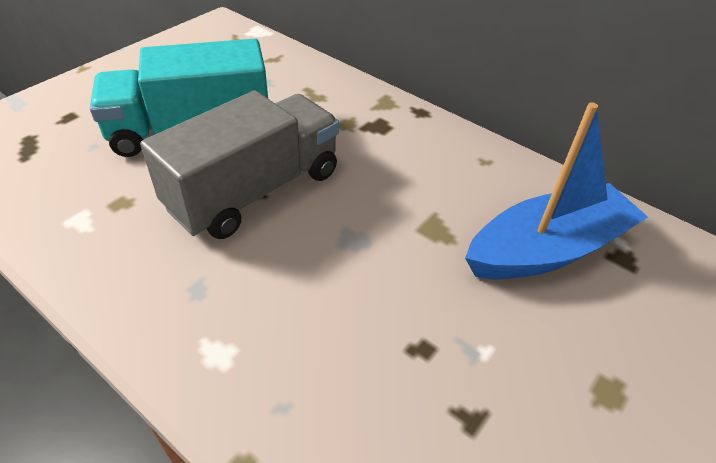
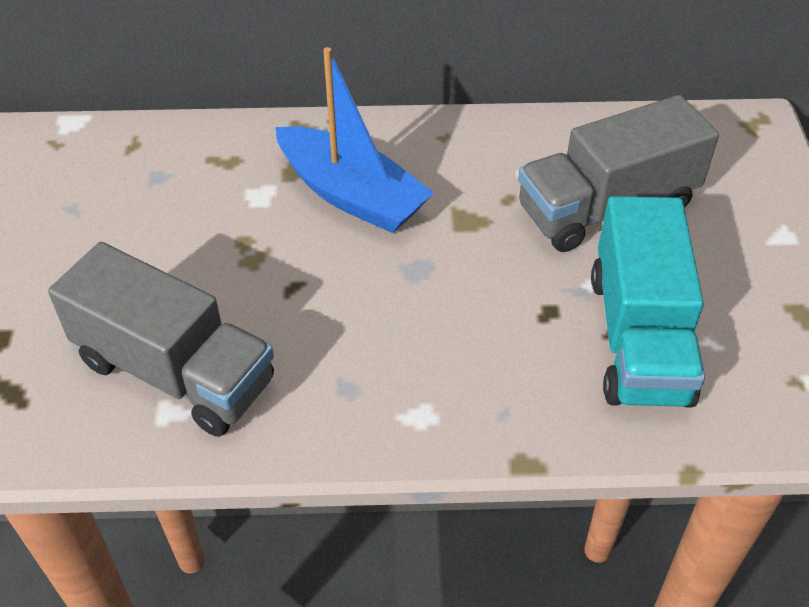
grey truck: 1 -> 2

